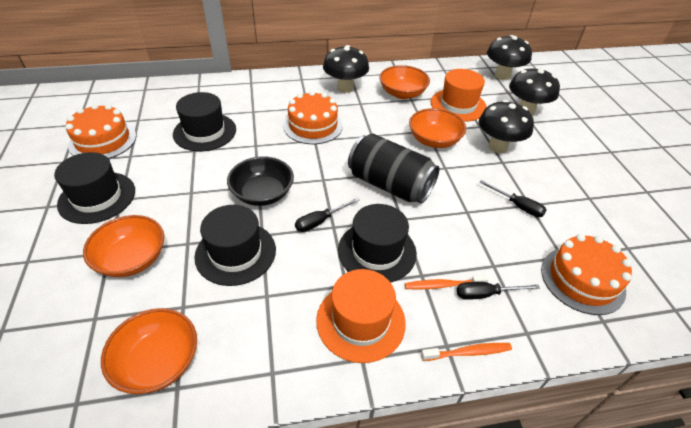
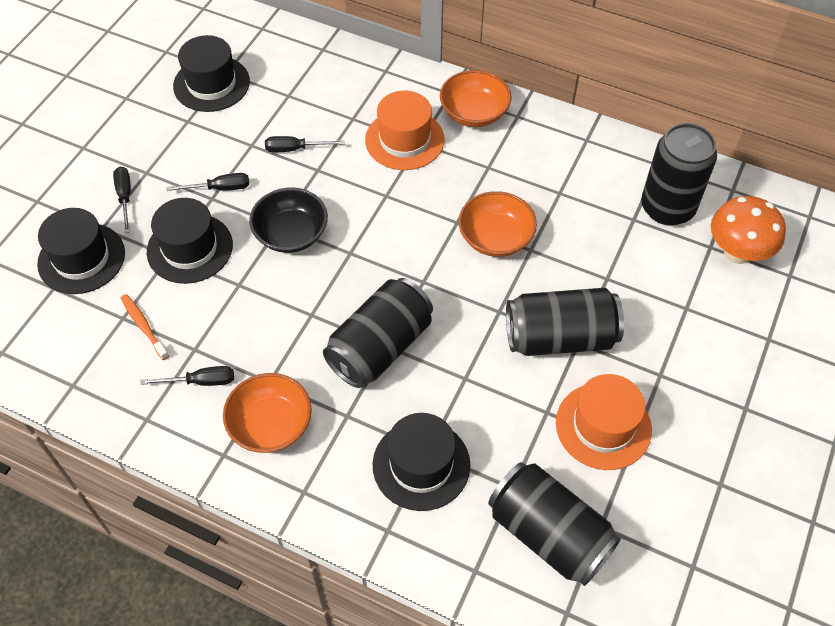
black can: 1 -> 4
black mushroom: 4 -> 0
black screwdriver: 3 -> 4
orange bowl: 4 -> 3
orange cake: 3 -> 0
orange mushroom: 0 -> 1
orange toothbrush: 2 -> 1

